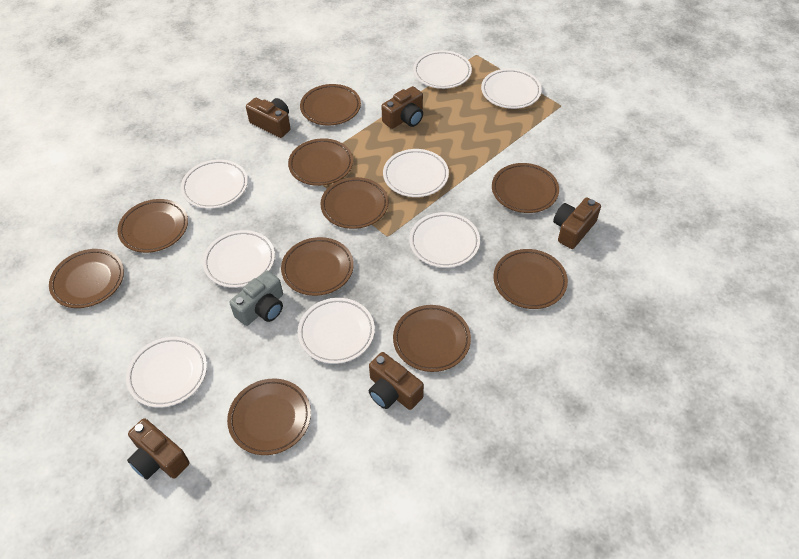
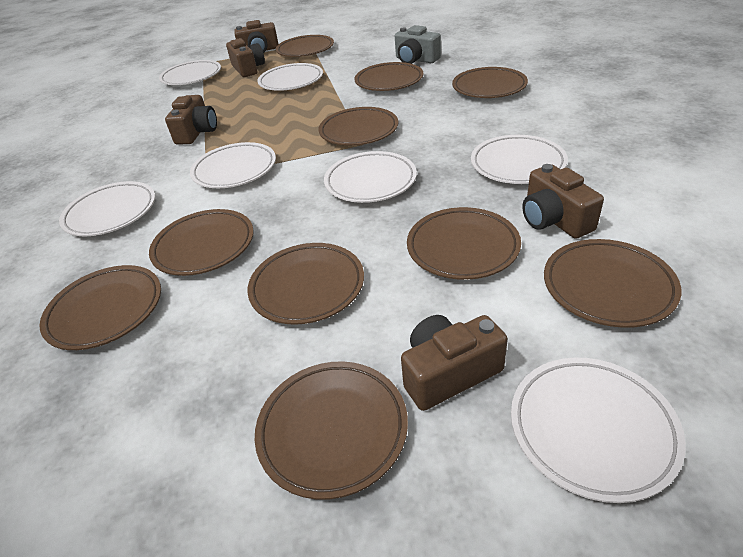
white plate: 8 -> 7

